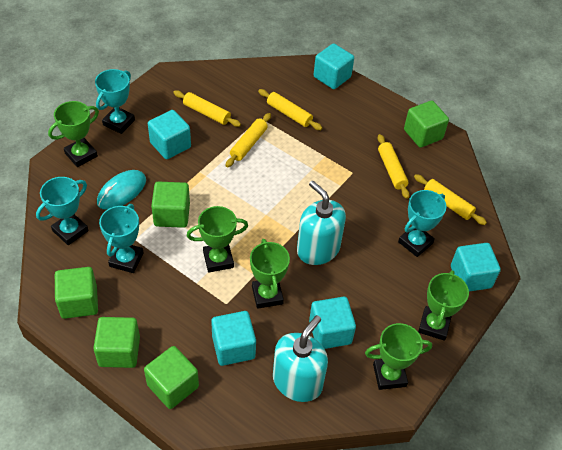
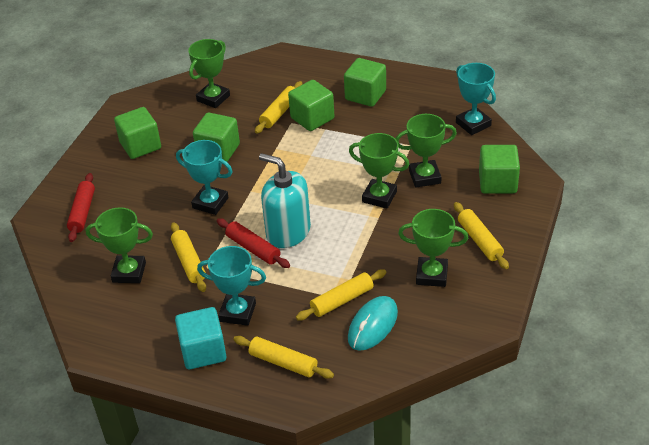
red rolling pin: 0 -> 2
turquoise cube: 5 -> 1
turquoise soap dispenser: 2 -> 1
turquoise trophy: 4 -> 3

